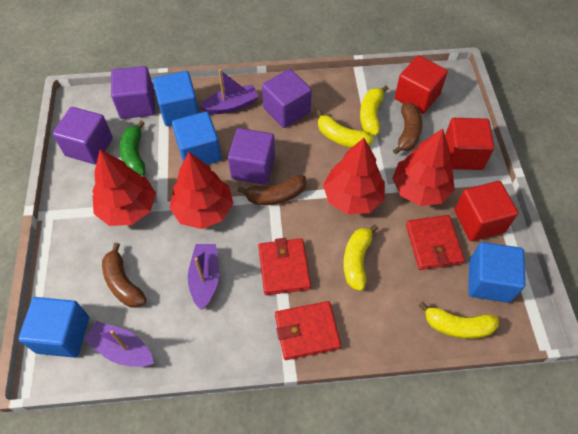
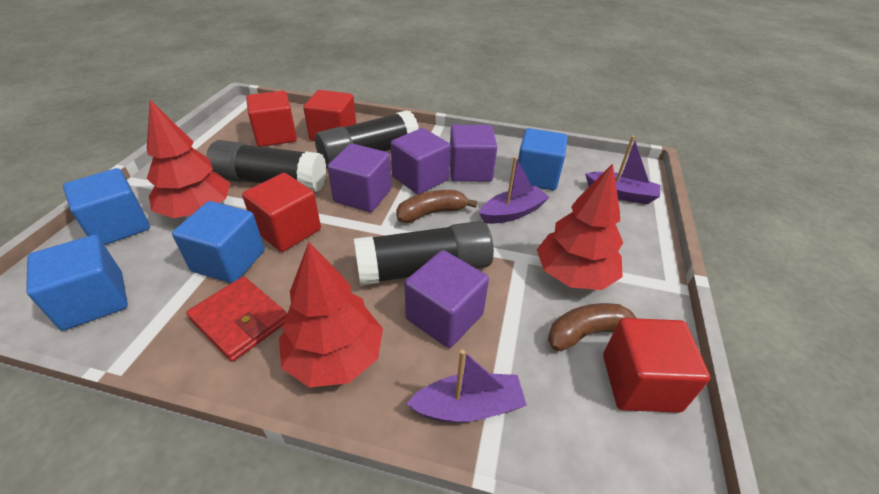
black glue stick: 0 -> 3
brown banana: 3 -> 2
green banana: 1 -> 0
red cube: 3 -> 4
red tree: 4 -> 3
red wallet: 3 -> 1
yellow banana: 4 -> 0

